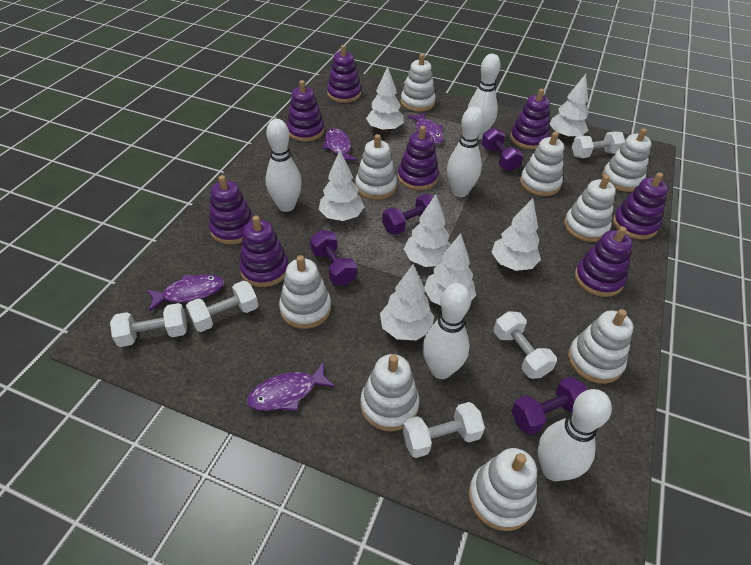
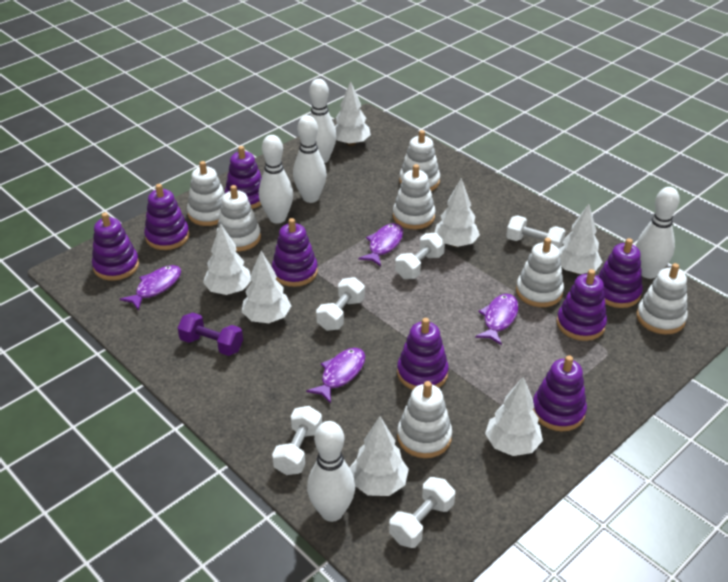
purple dumbbell: 4 -> 1
white stacking toy: 9 -> 7

